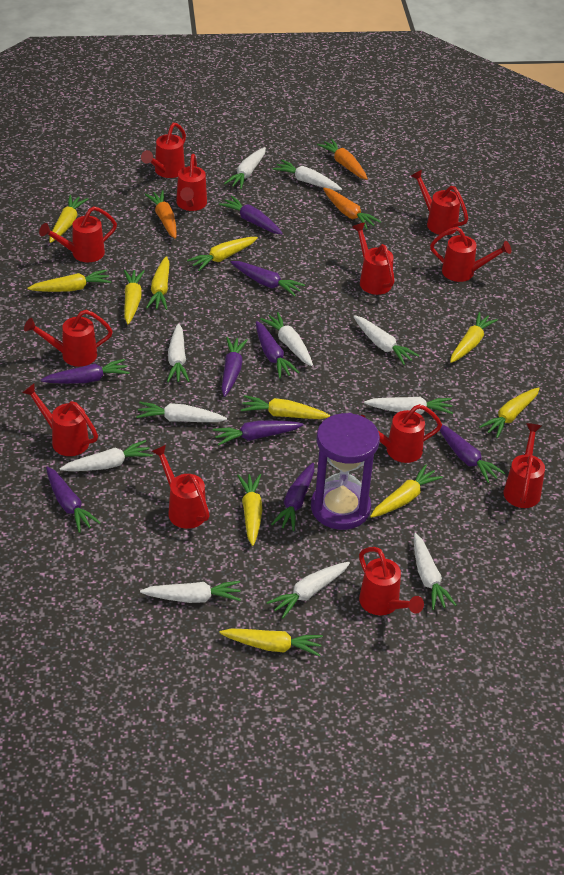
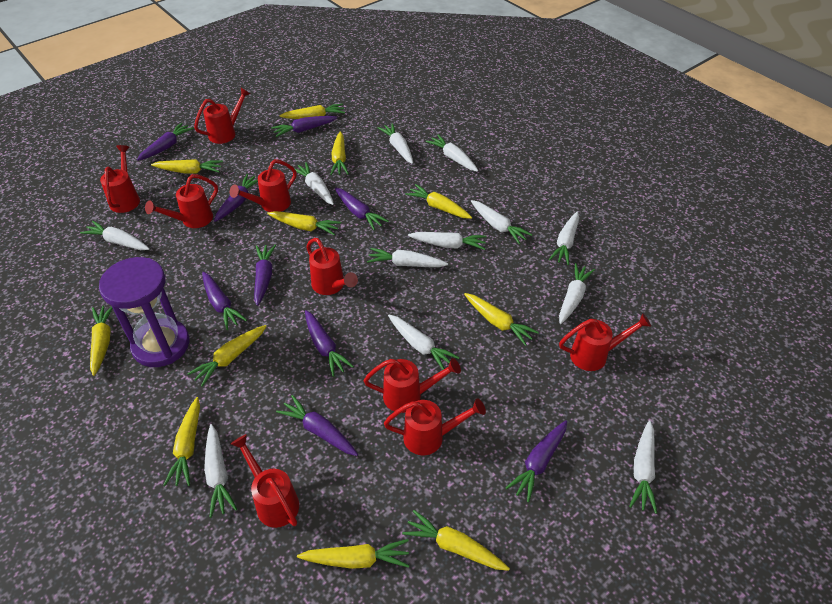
orange carrot: 3 -> 0
red watering can: 12 -> 9
white carrot: 11 -> 12

